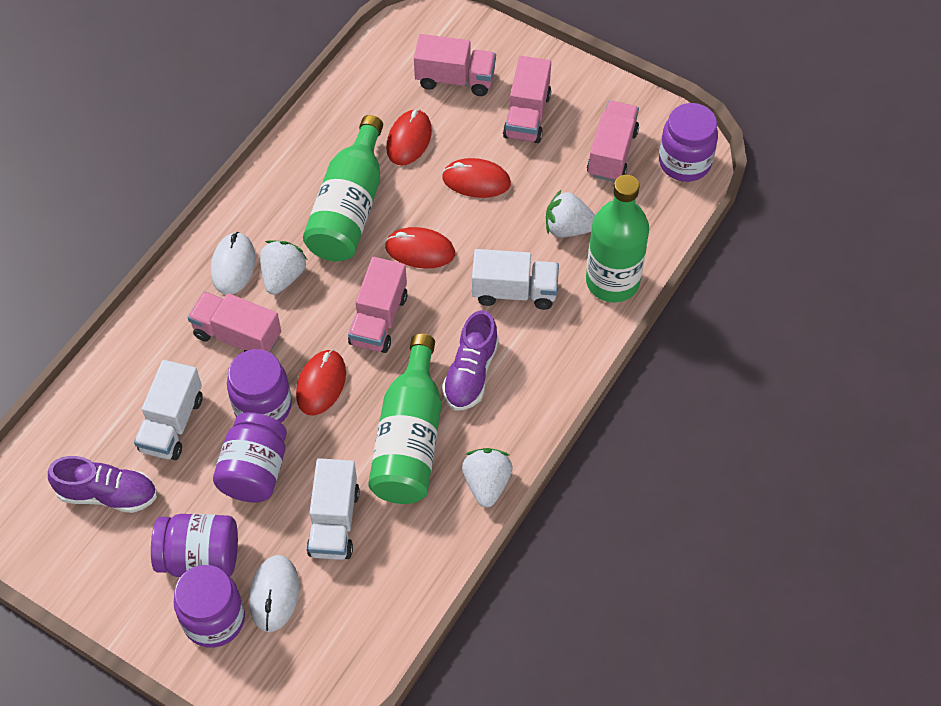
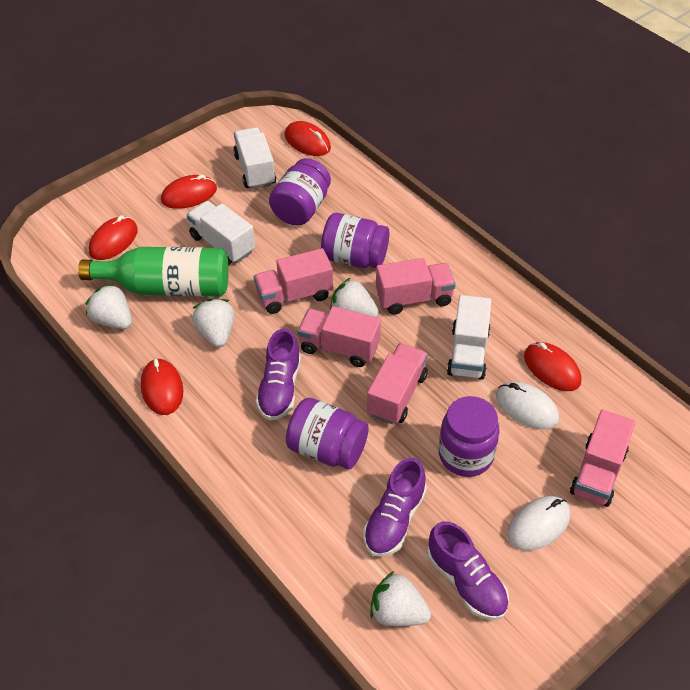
green bottle: 3 -> 1
purple jar: 5 -> 4
purple shoe: 2 -> 3
red mouse: 4 -> 5
white strawberry: 3 -> 4

